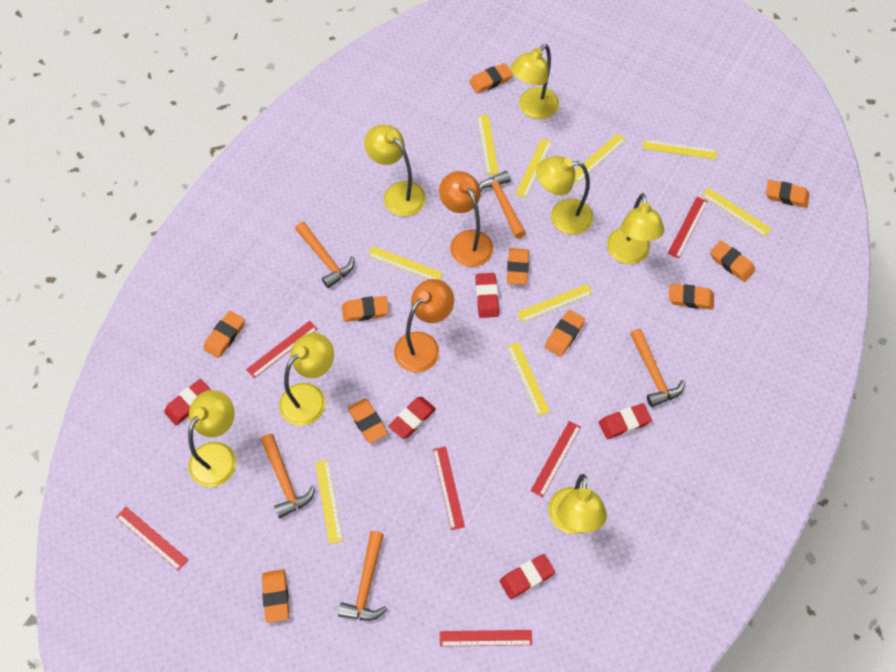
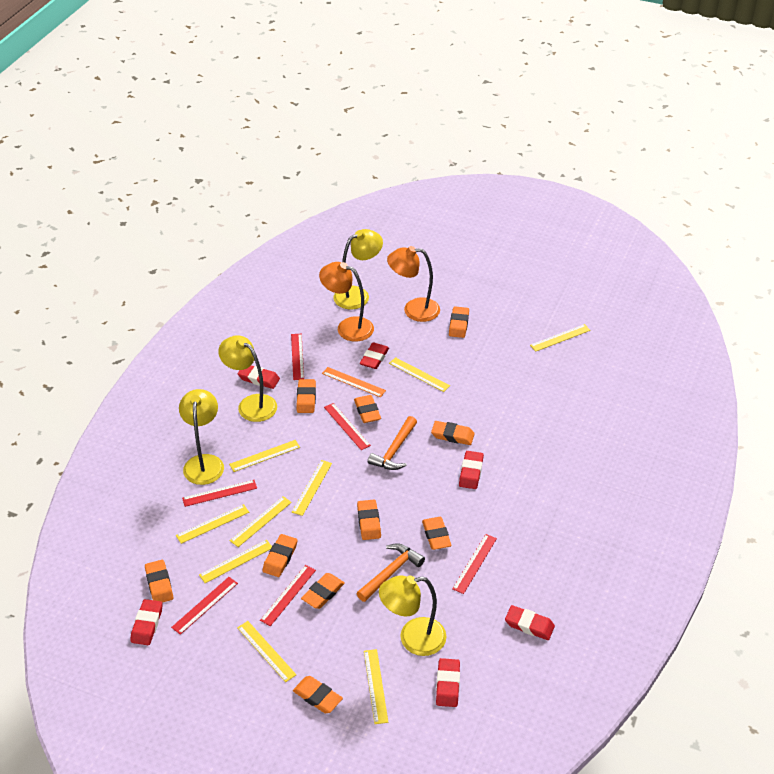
orange hammer: 5 -> 2
orange ruler: 0 -> 1
red eraser: 5 -> 6
yellow lamp: 7 -> 4

